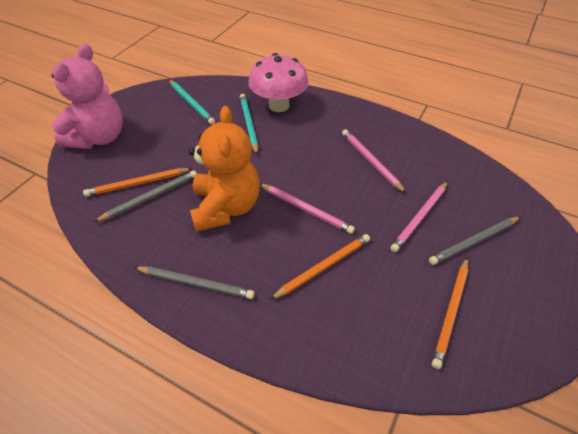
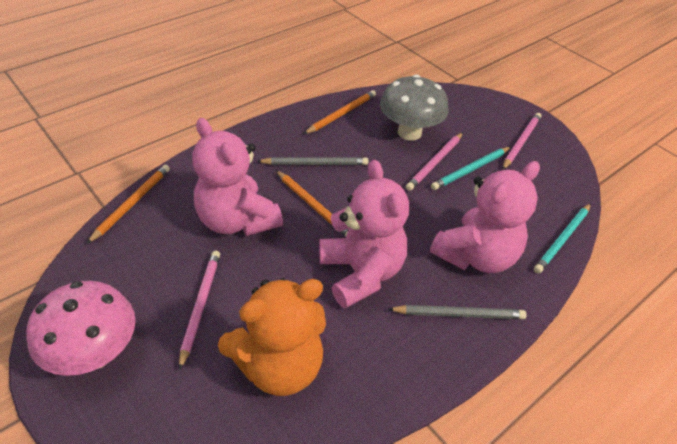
grey mushroom: 0 -> 1
grey pencil: 3 -> 2
pink teddy bear: 1 -> 3

